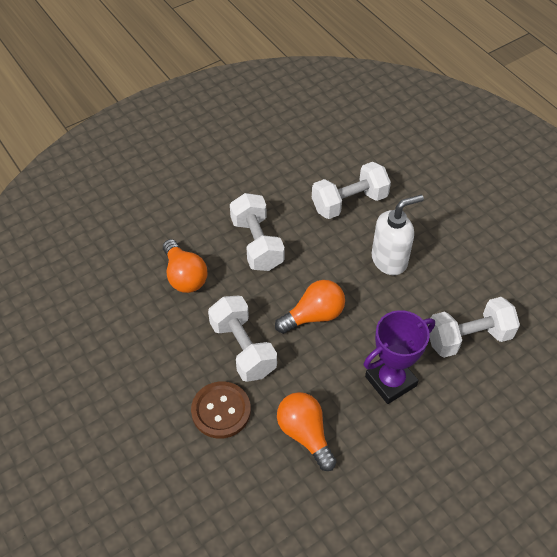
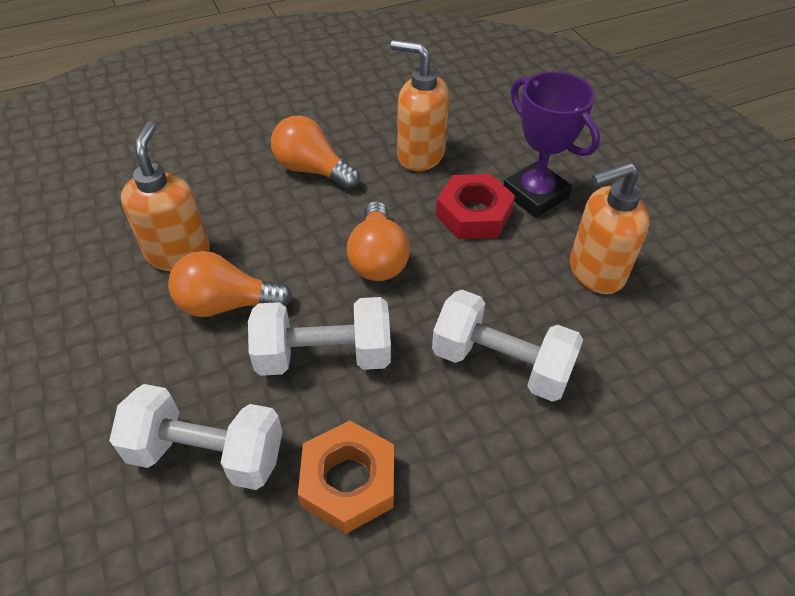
brown button: 1 -> 0
orange nut: 0 -> 1
orange soap dispenser: 0 -> 3
red nut: 0 -> 1
white dumbbell: 4 -> 3
white soap dispenser: 1 -> 0

